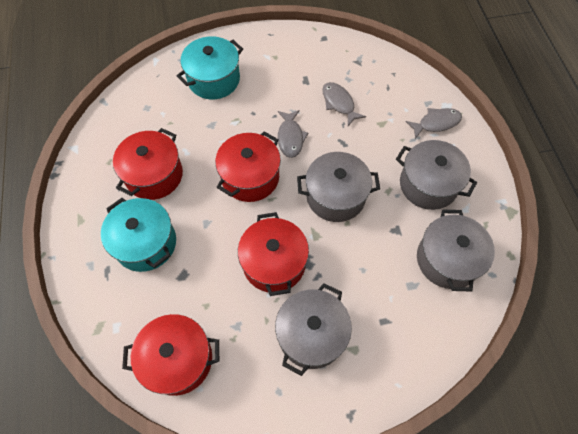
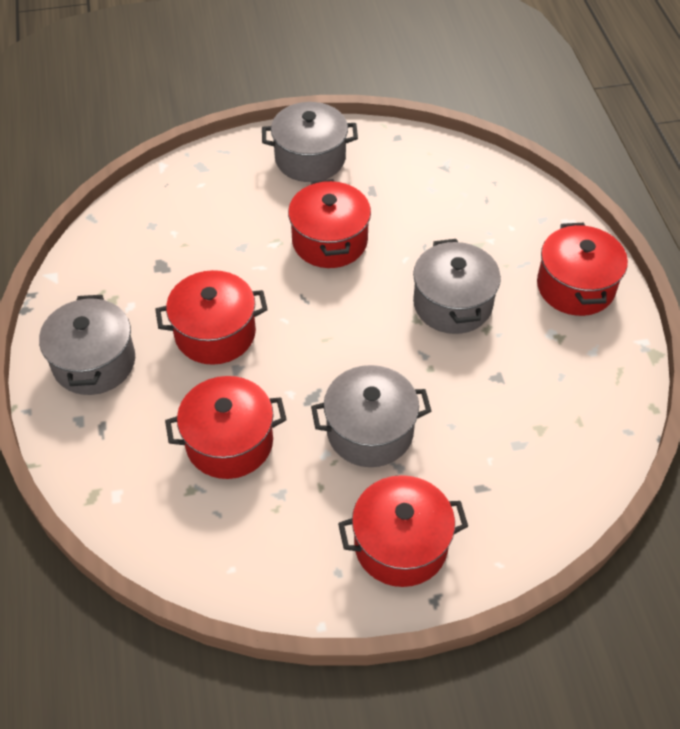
grey fish: 3 -> 0
red pot: 4 -> 5
turquoise pot: 2 -> 0

